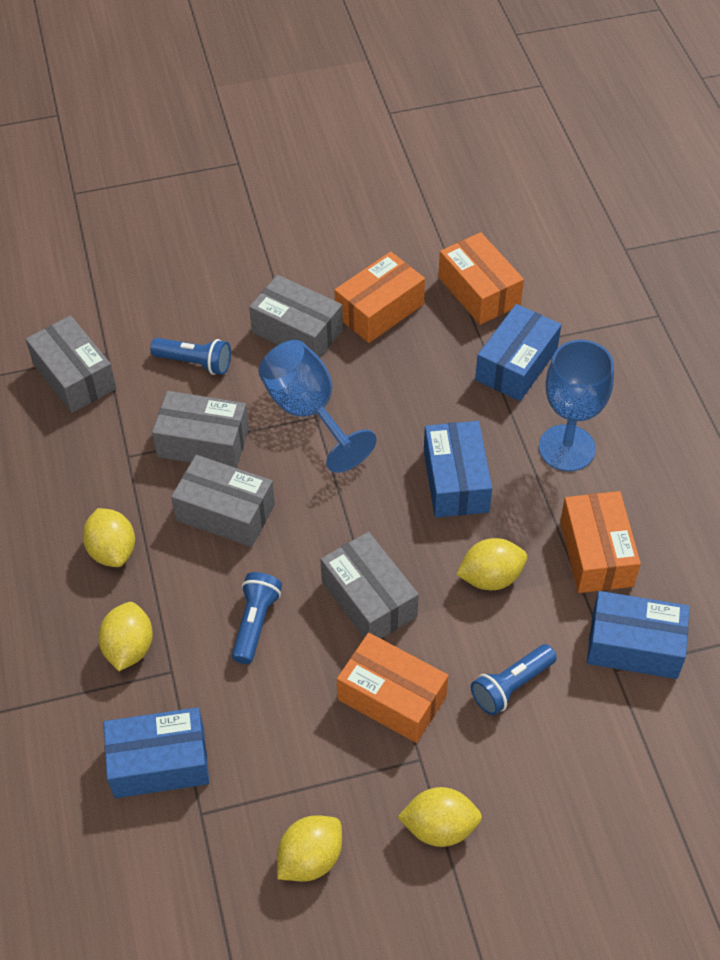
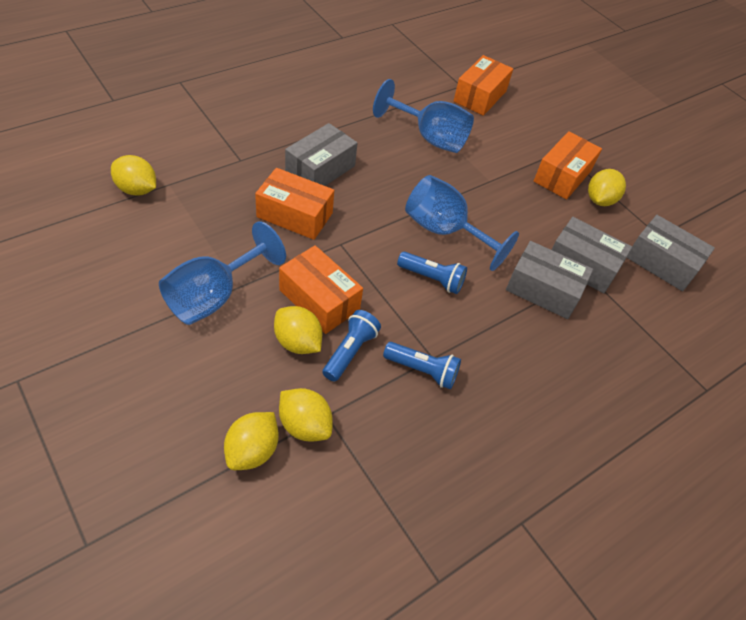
blue box: 4 -> 0
blue goblet: 2 -> 3
grey box: 5 -> 4

